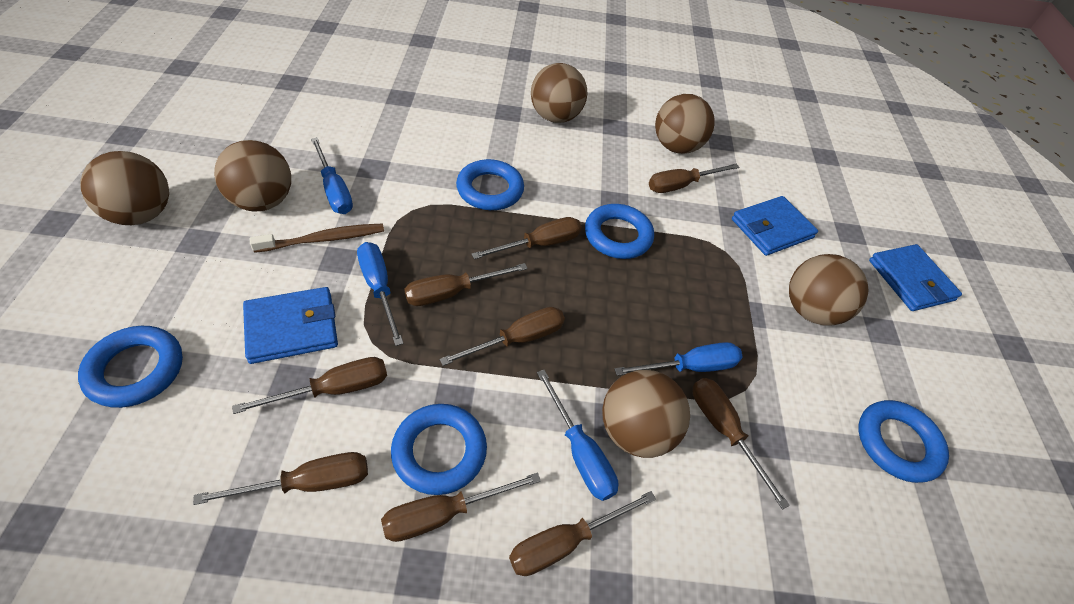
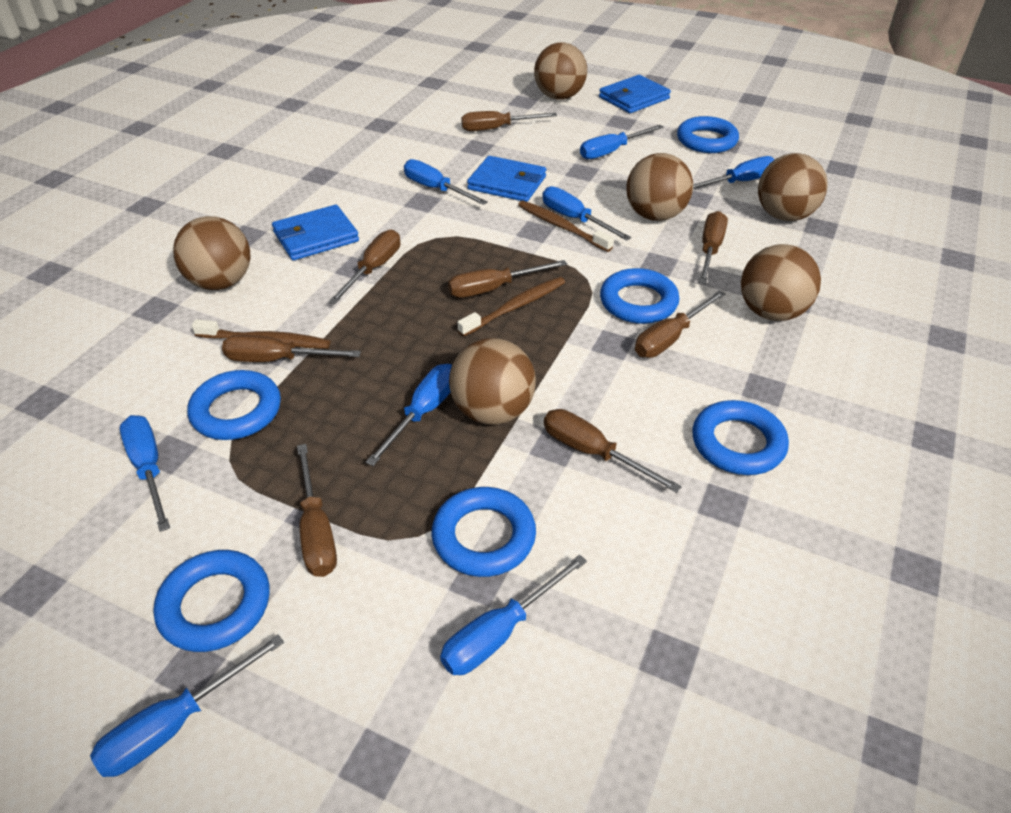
blue ring: 5 -> 6
blue screwdriver: 4 -> 8
brown screwdriver: 9 -> 8
brown toothbrush: 1 -> 3

